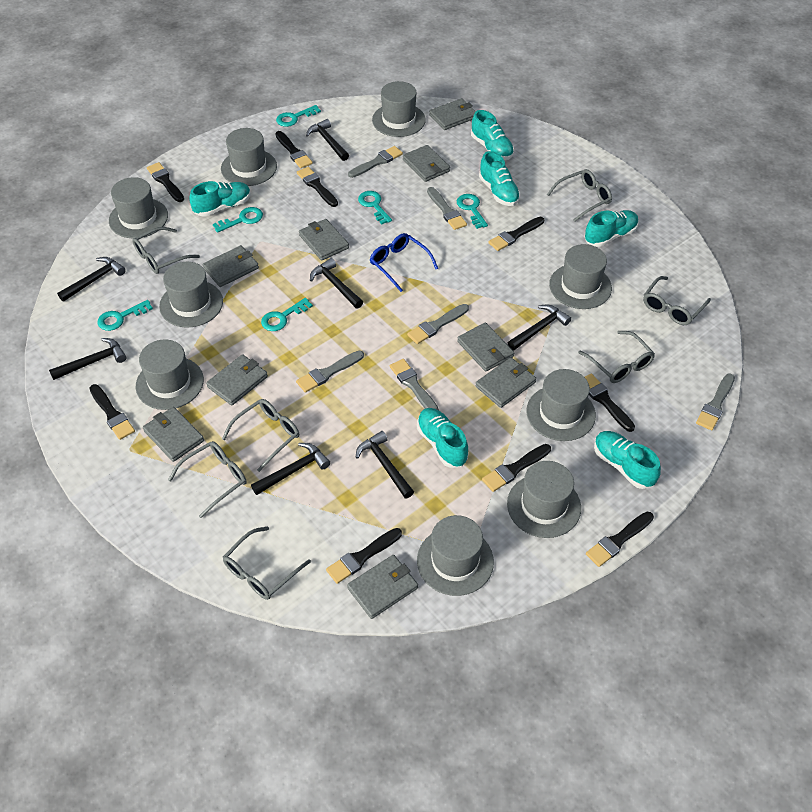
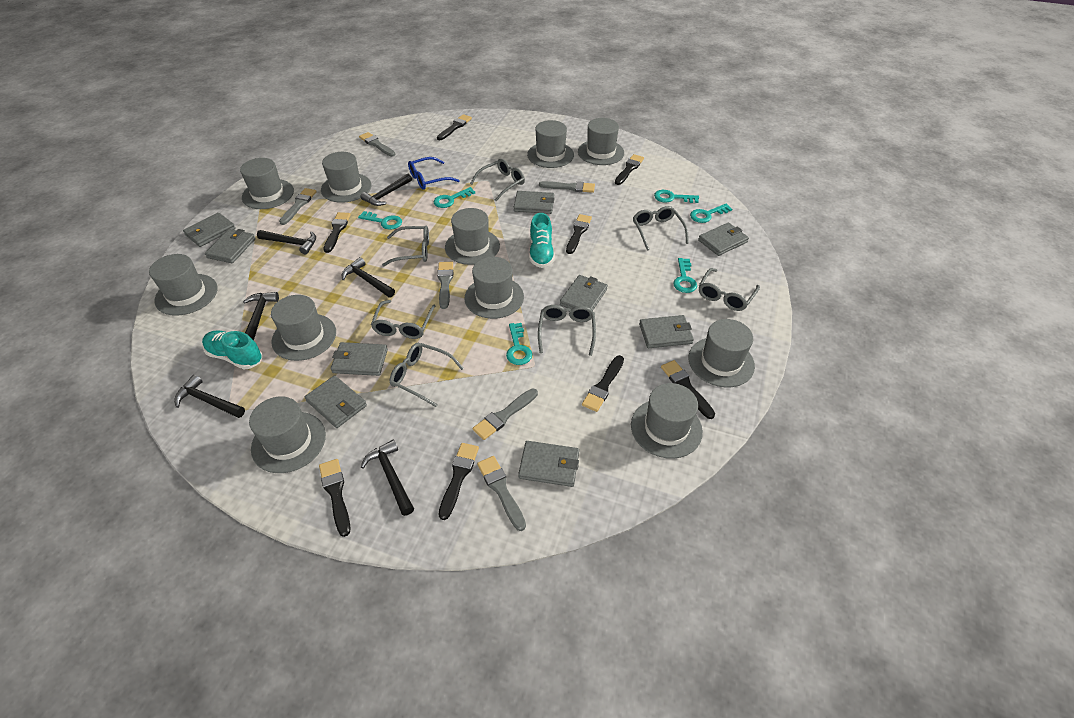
black brush: 9 -> 8
black hammer: 7 -> 6
grey hat: 9 -> 11
turquoise shoe: 6 -> 2

